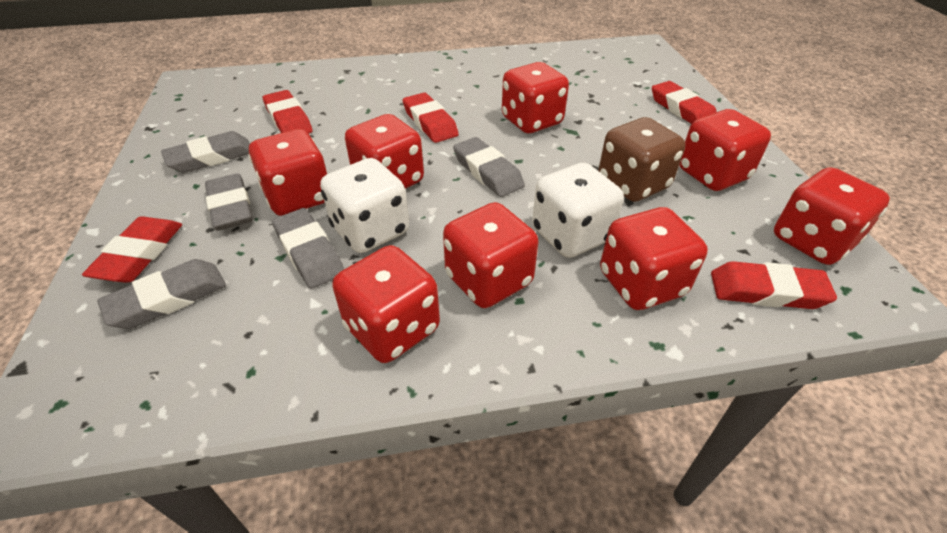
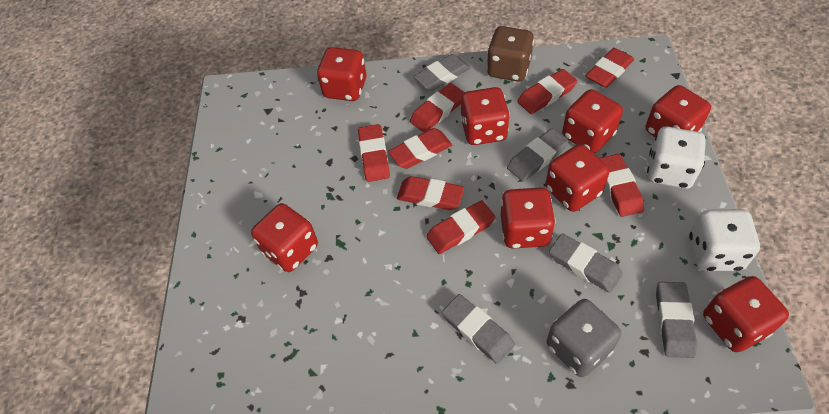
grey dice: 0 -> 1
red eraser: 5 -> 8

